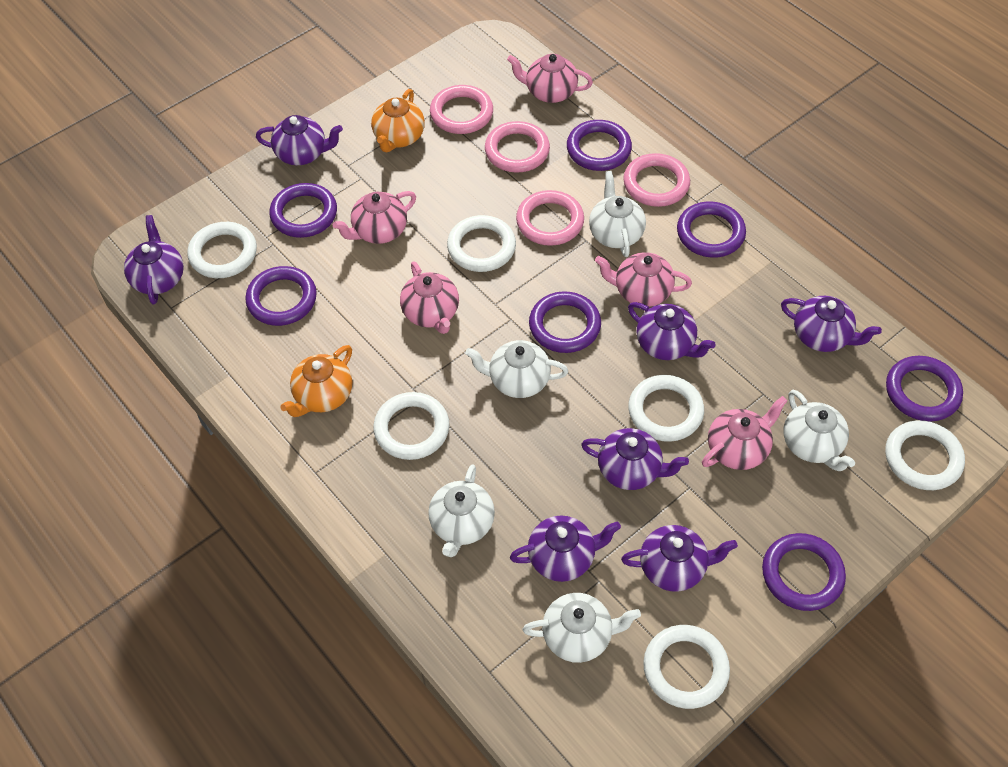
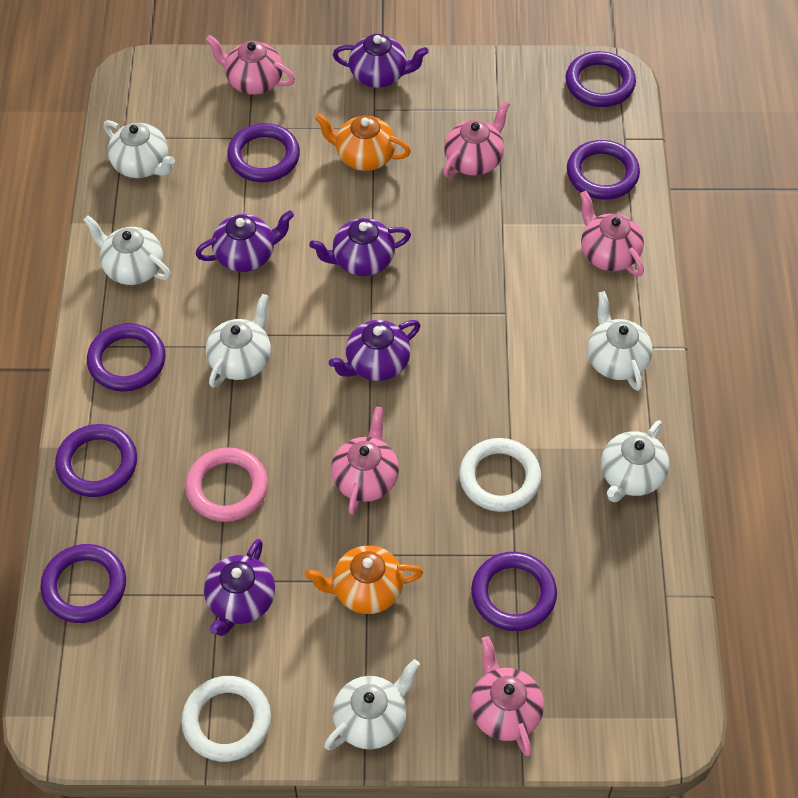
pink ring: 4 -> 1
purple teapot: 7 -> 5
white ring: 6 -> 2
white teapot: 5 -> 6

